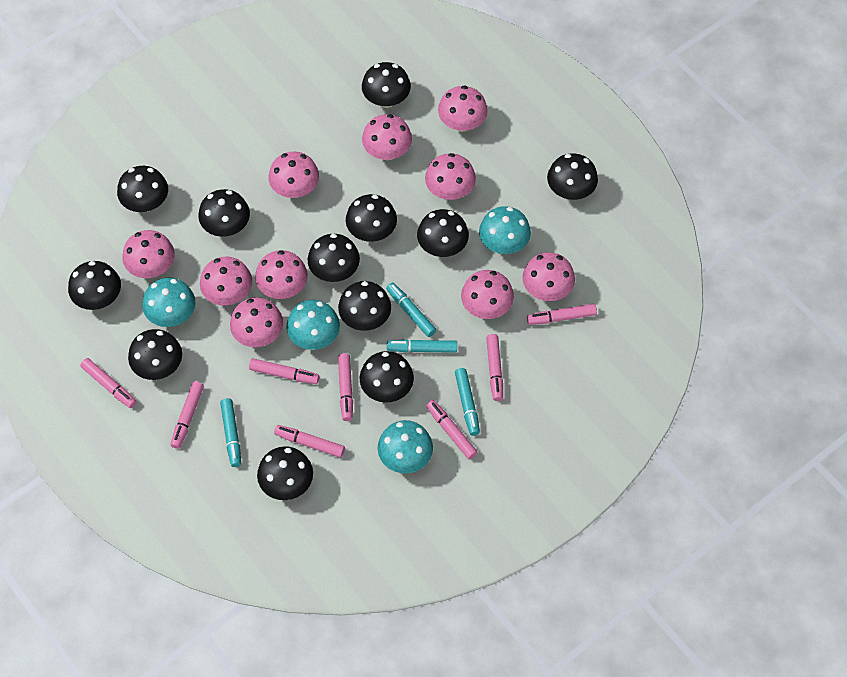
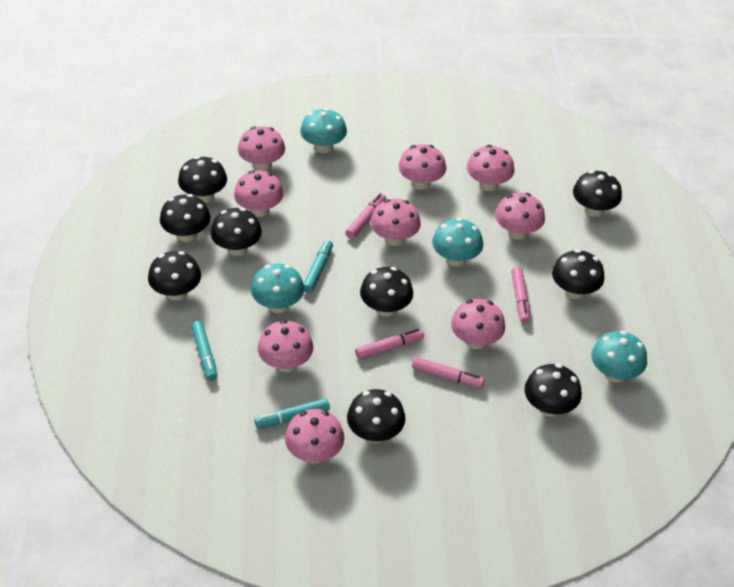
black mushroom: 12 -> 9
pink marker: 8 -> 4
pink mushroom: 10 -> 9
turquoise marker: 4 -> 3

